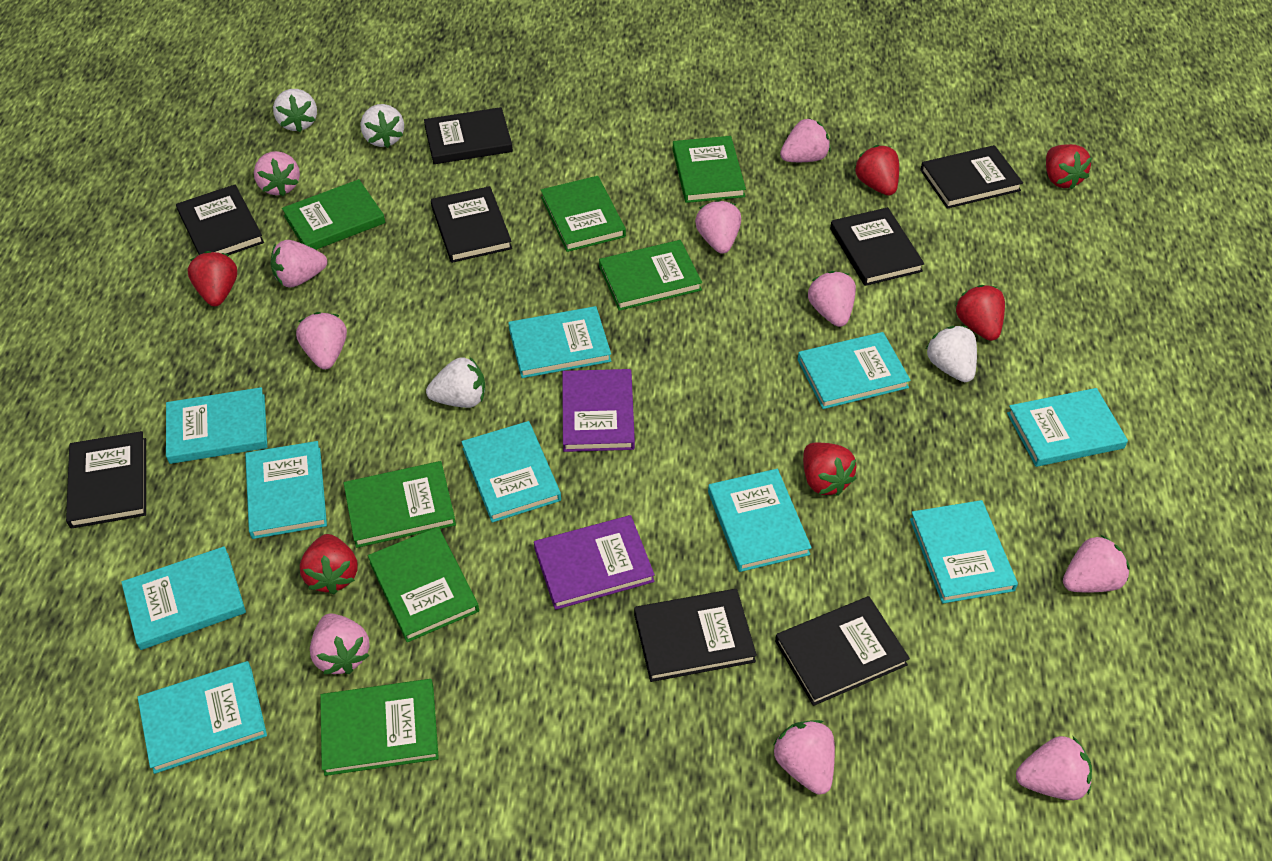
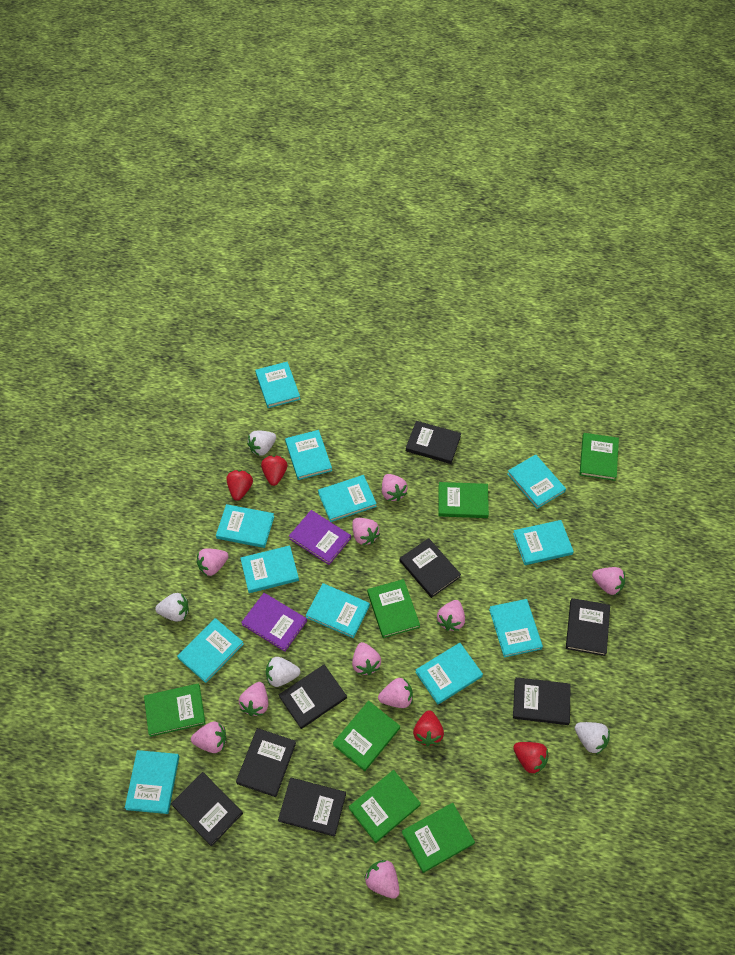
red strawberry: 6 -> 4
turquoise book: 10 -> 12

